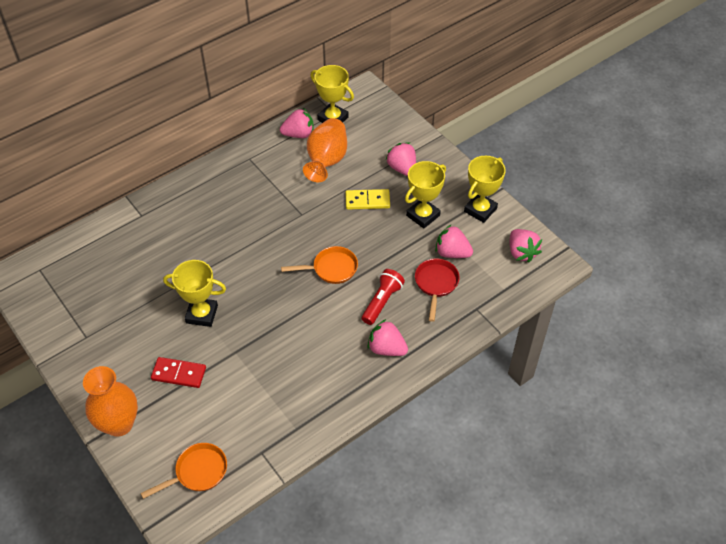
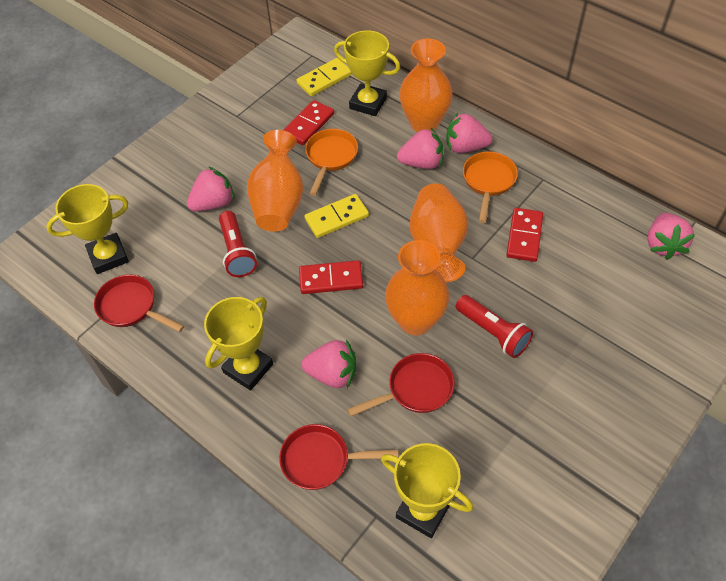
orange vase: 2 -> 4
red domino: 1 -> 3
red flashlight: 1 -> 2
red pan: 1 -> 3
yellow domino: 1 -> 2

